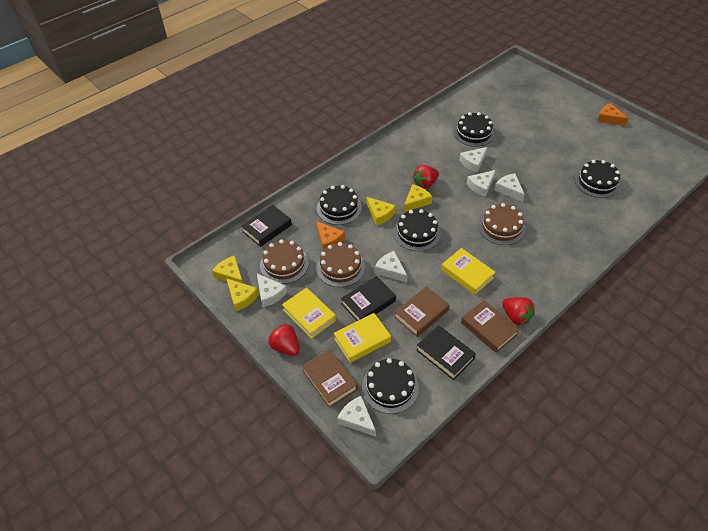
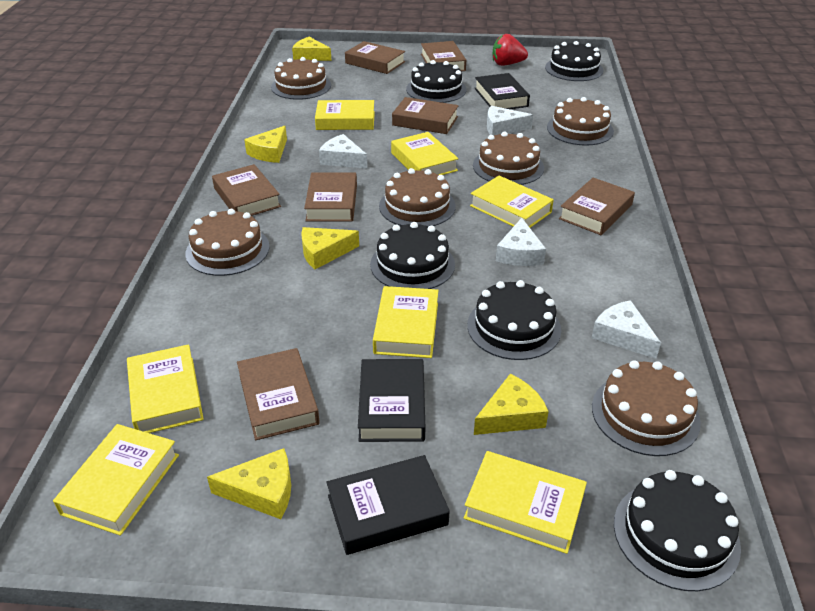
brown book: 3 -> 7
brown cake: 3 -> 6
orange cheese: 2 -> 0
red strawberry: 3 -> 1
white cheese: 6 -> 4
yellow book: 3 -> 7
yellow cheese: 4 -> 5

